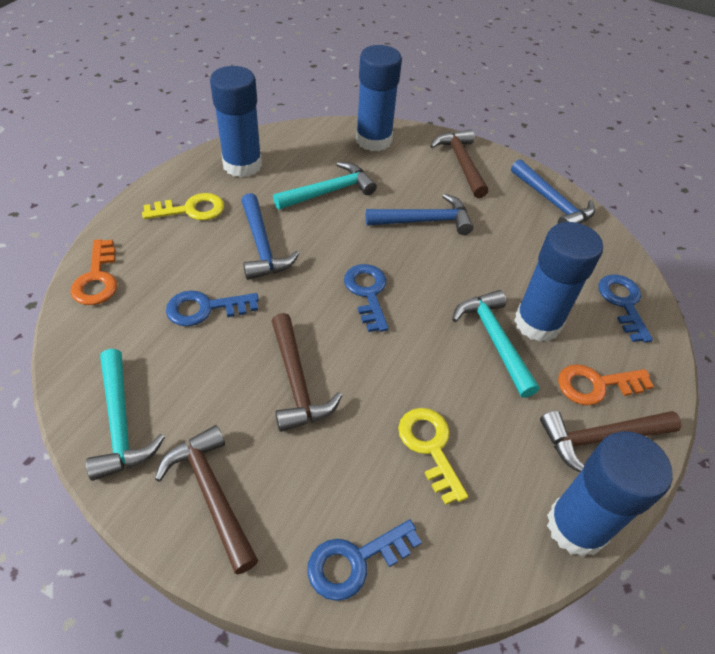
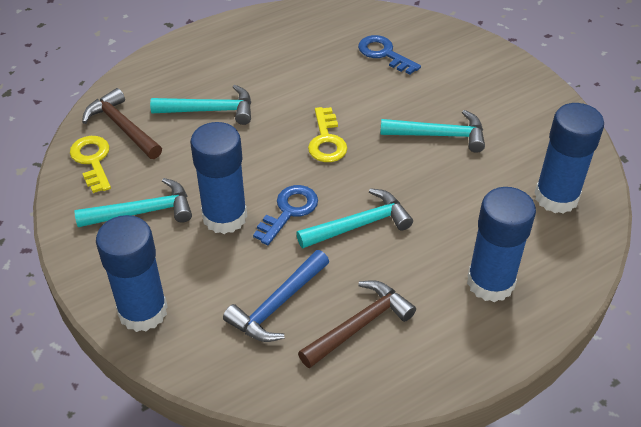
blue hammer: 3 -> 1
blue key: 4 -> 2
brown hammer: 4 -> 2
orange key: 2 -> 0
turquoise hammer: 3 -> 4

